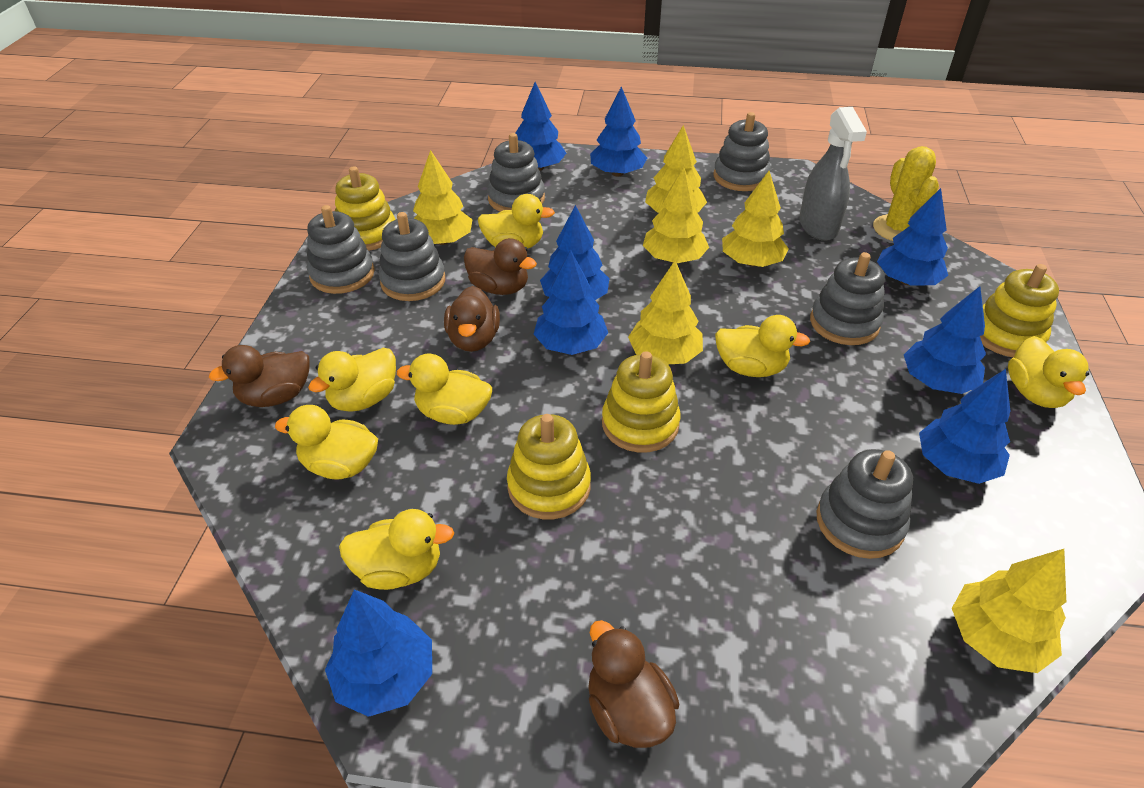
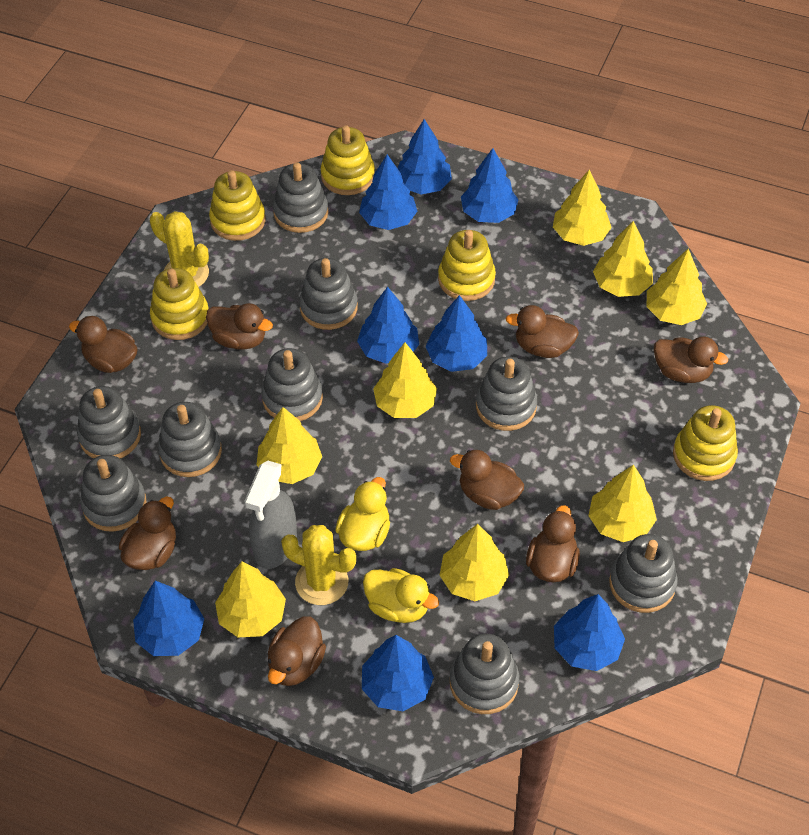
brown duck: 4 -> 8
grey stacking toy: 6 -> 9
yellow cactus: 1 -> 2
yellow duck: 7 -> 2
yellow stacking toy: 4 -> 5
yellow tree: 6 -> 8

